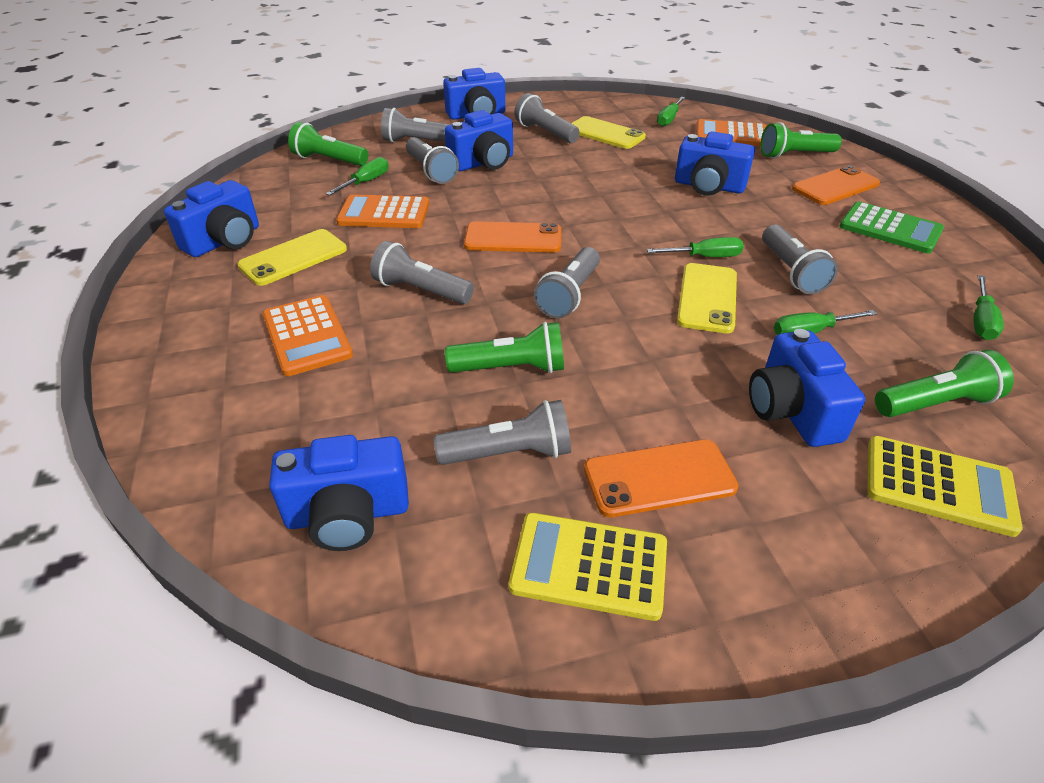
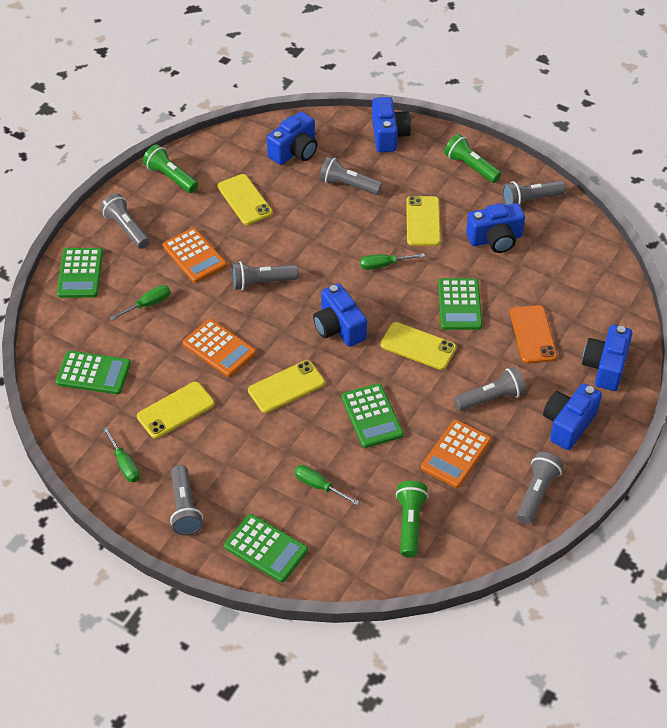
green calculator: 1 -> 5
green flashlight: 4 -> 3
green screwdriver: 5 -> 4
orange phone: 3 -> 1
yellow calculator: 2 -> 0
yellow phone: 3 -> 5

